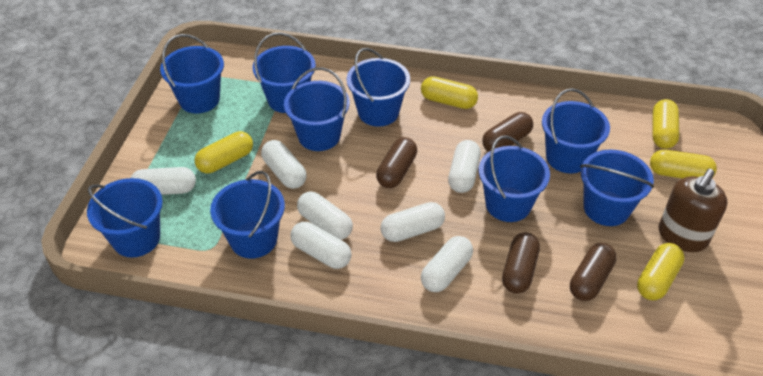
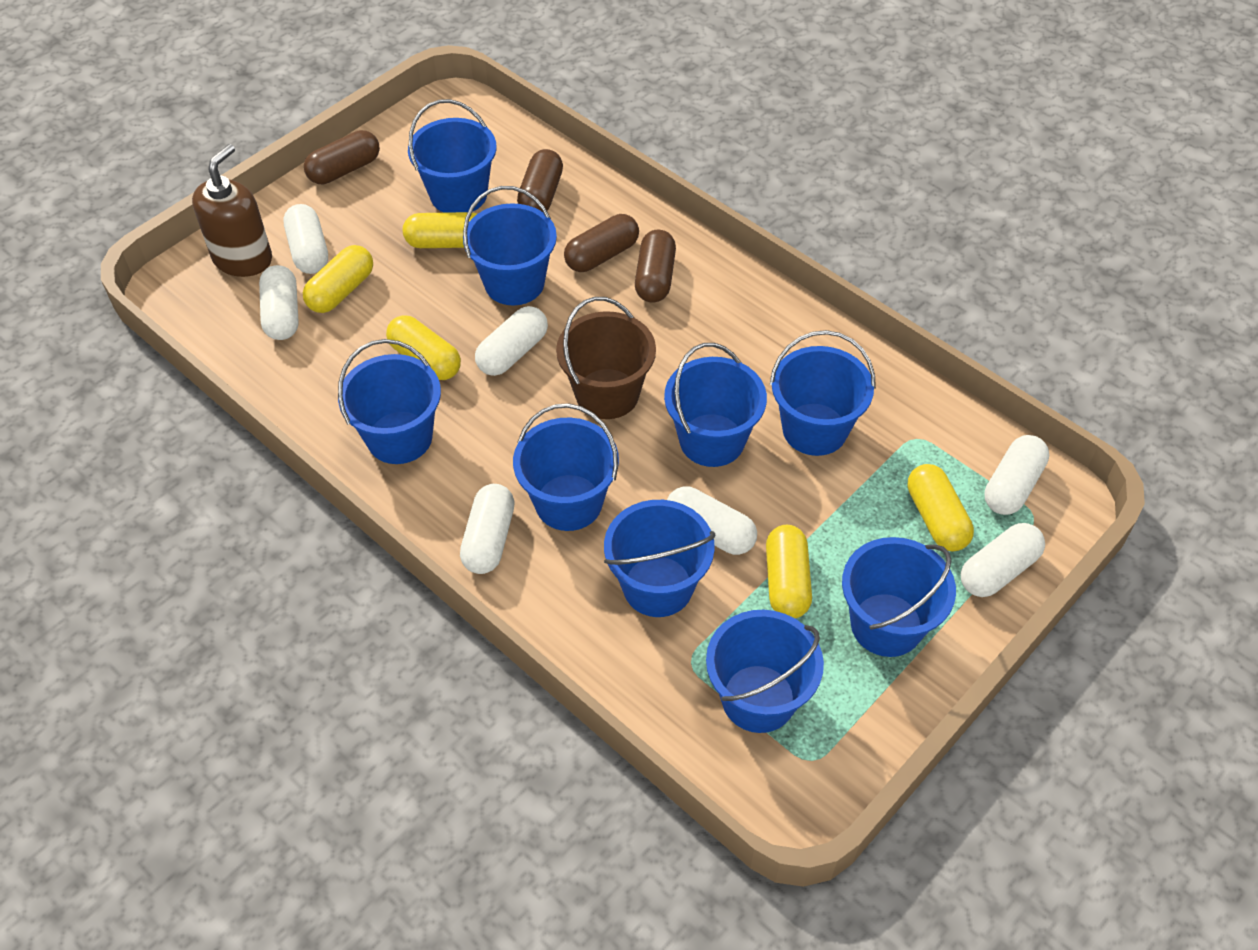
brown bucket: 0 -> 1

